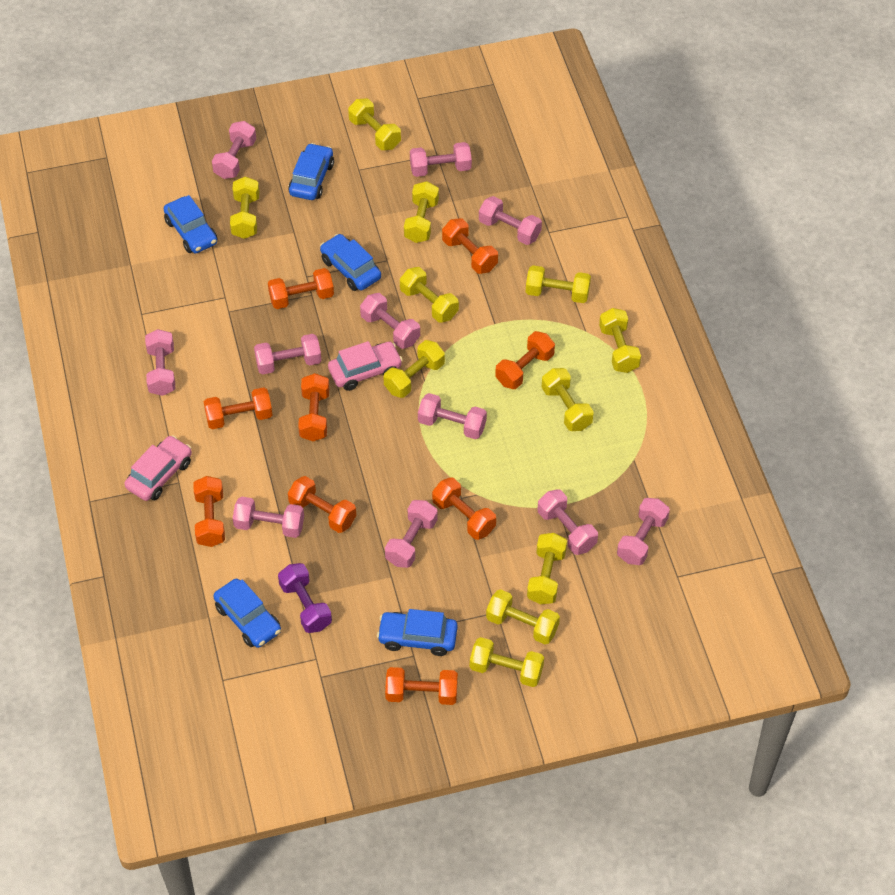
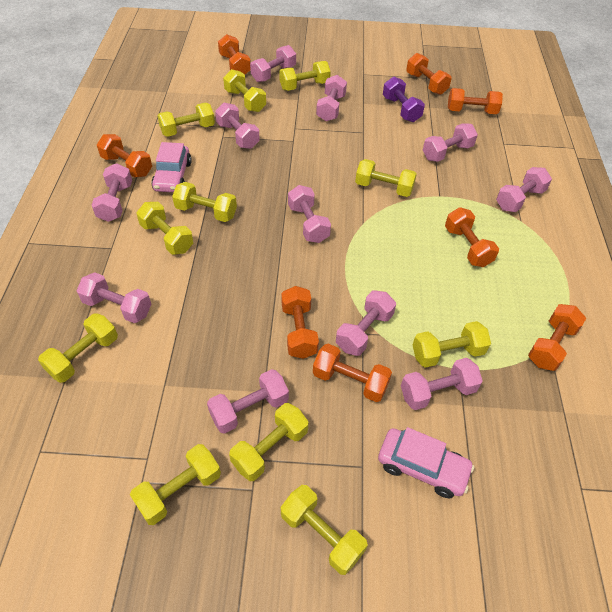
blue car: 5 -> 0
orange dumbbell: 9 -> 8

